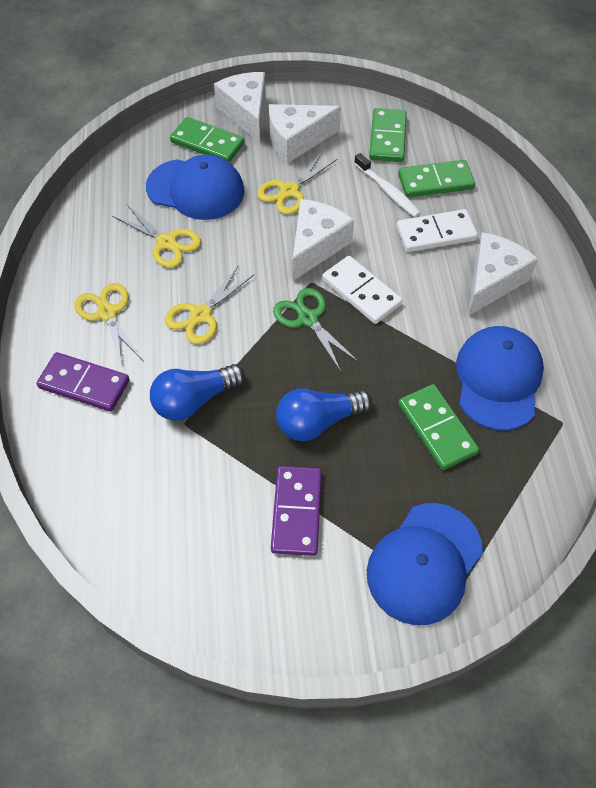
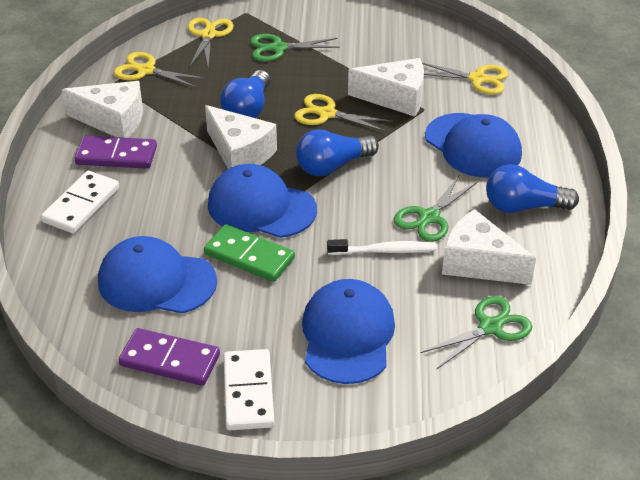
blue cap: 3 -> 4
blue light bulb: 2 -> 3
green domino: 4 -> 1
green scissors: 1 -> 3

